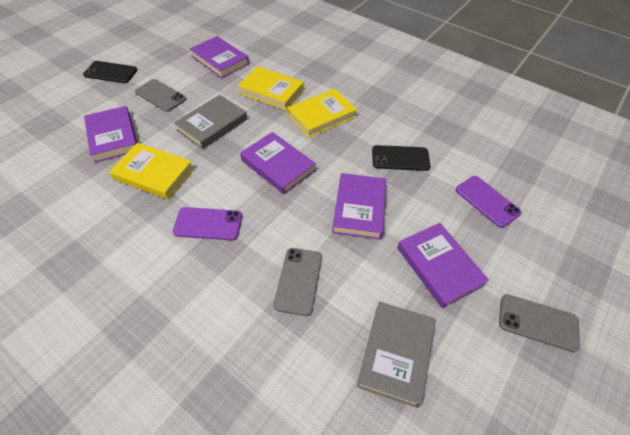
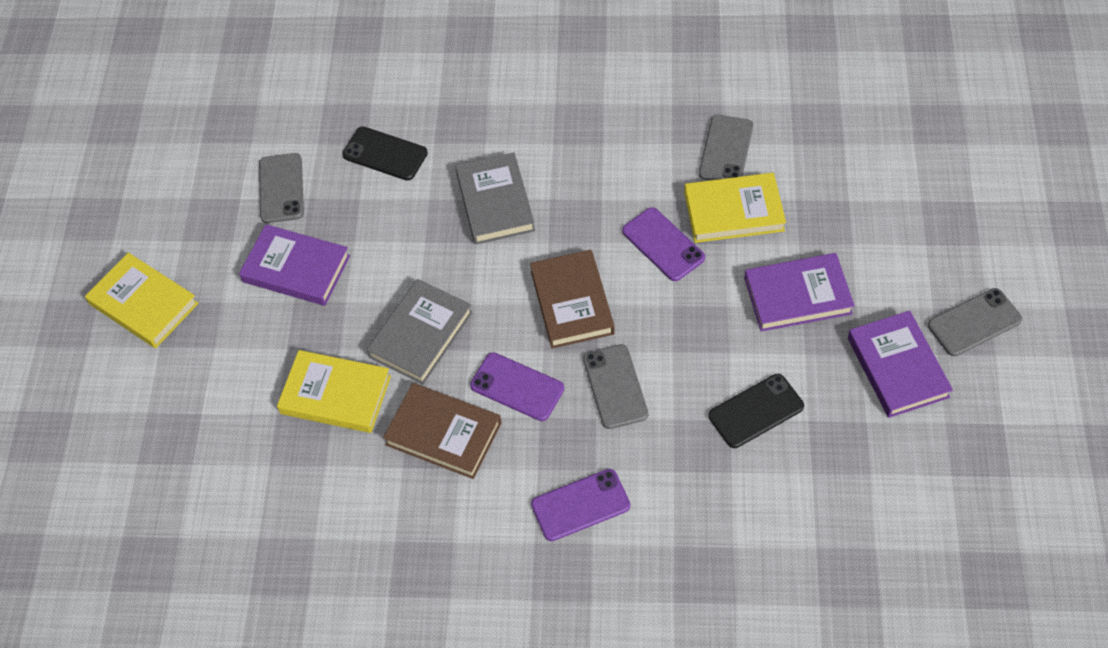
brown book: 0 -> 2
grey phone: 3 -> 4
purple book: 5 -> 3
purple phone: 2 -> 3

